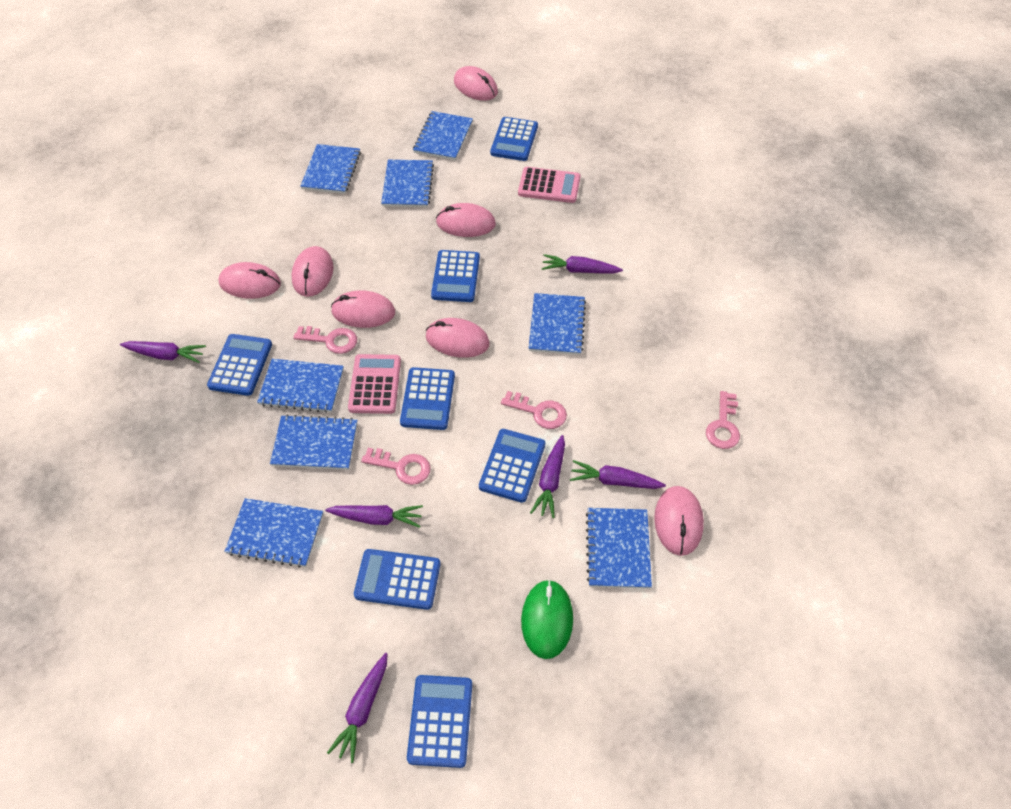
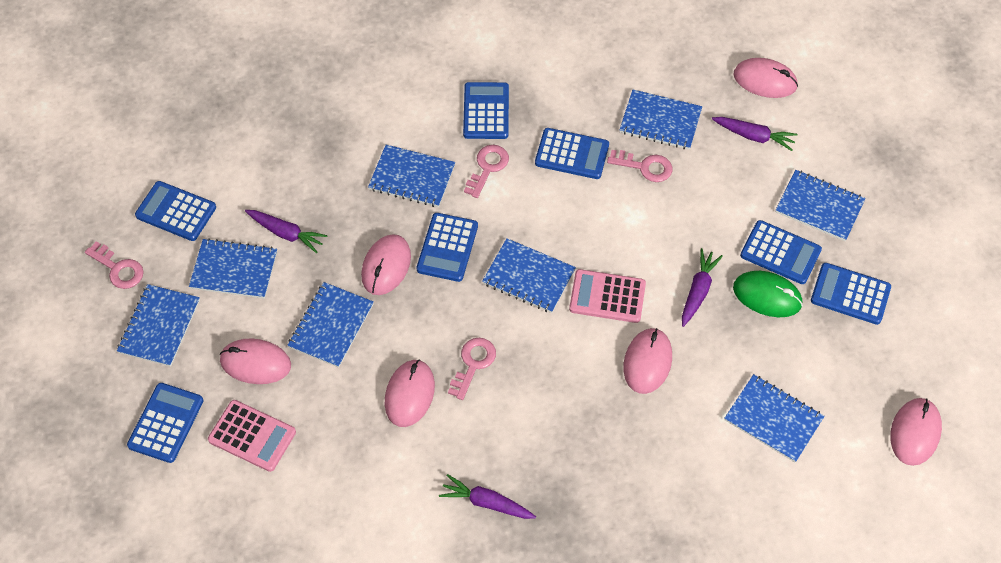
pink mouse: 7 -> 6
purple carrot: 6 -> 4

